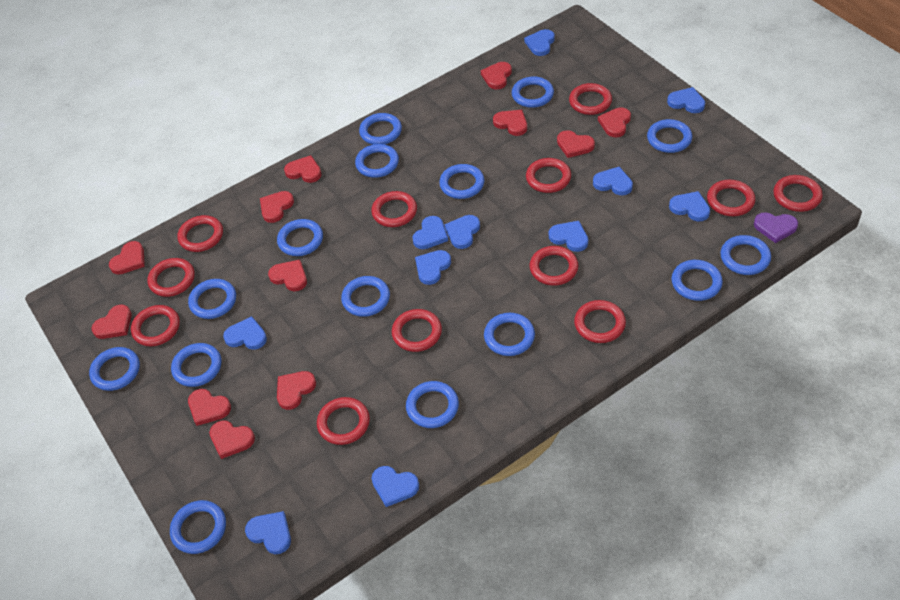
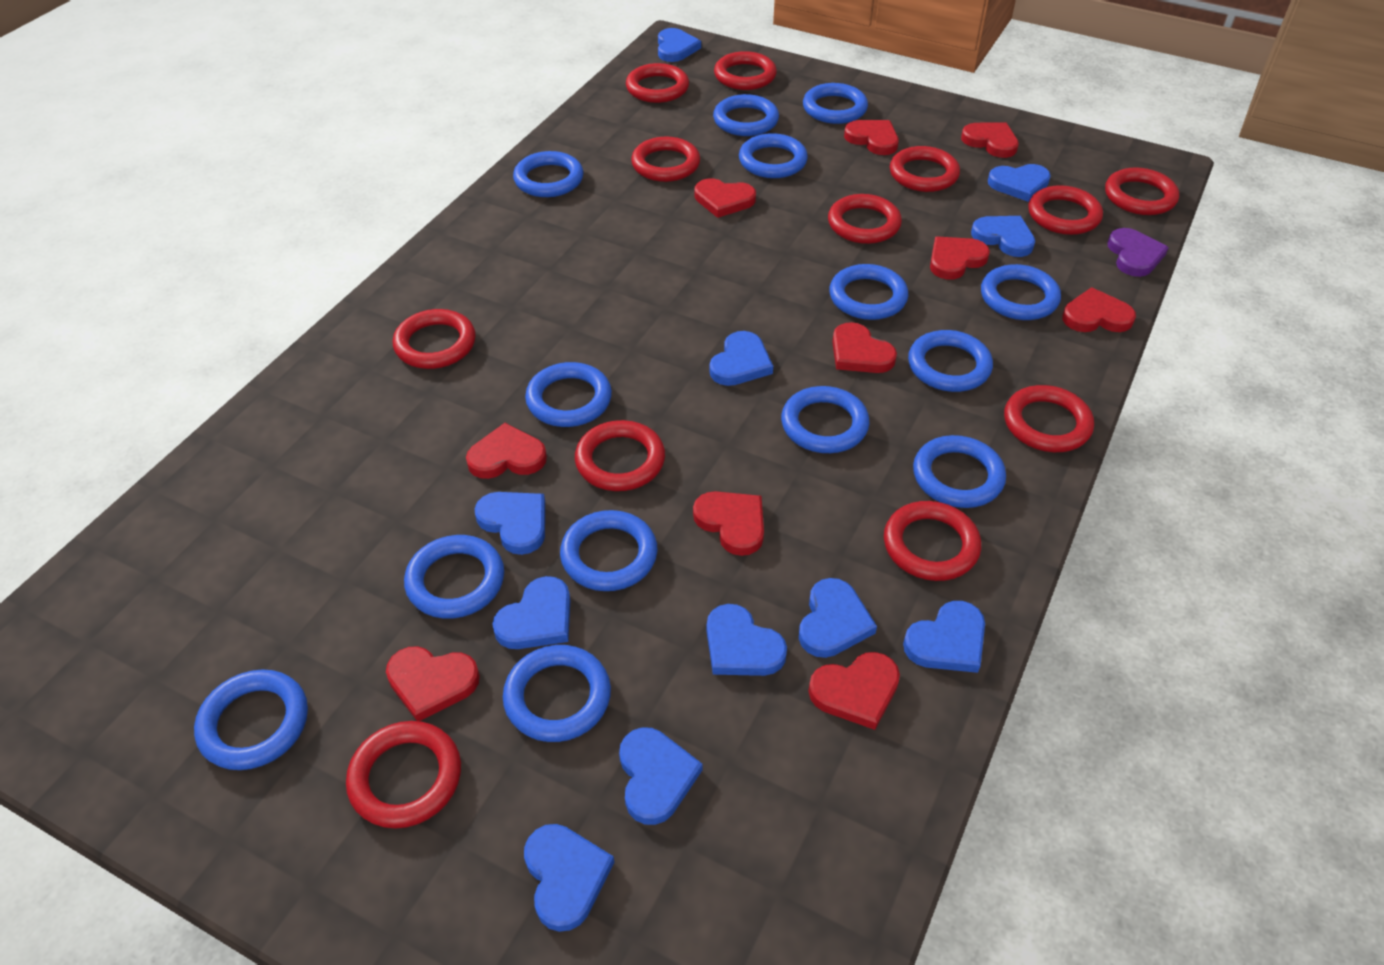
blue ring: 15 -> 14
red heart: 12 -> 10

